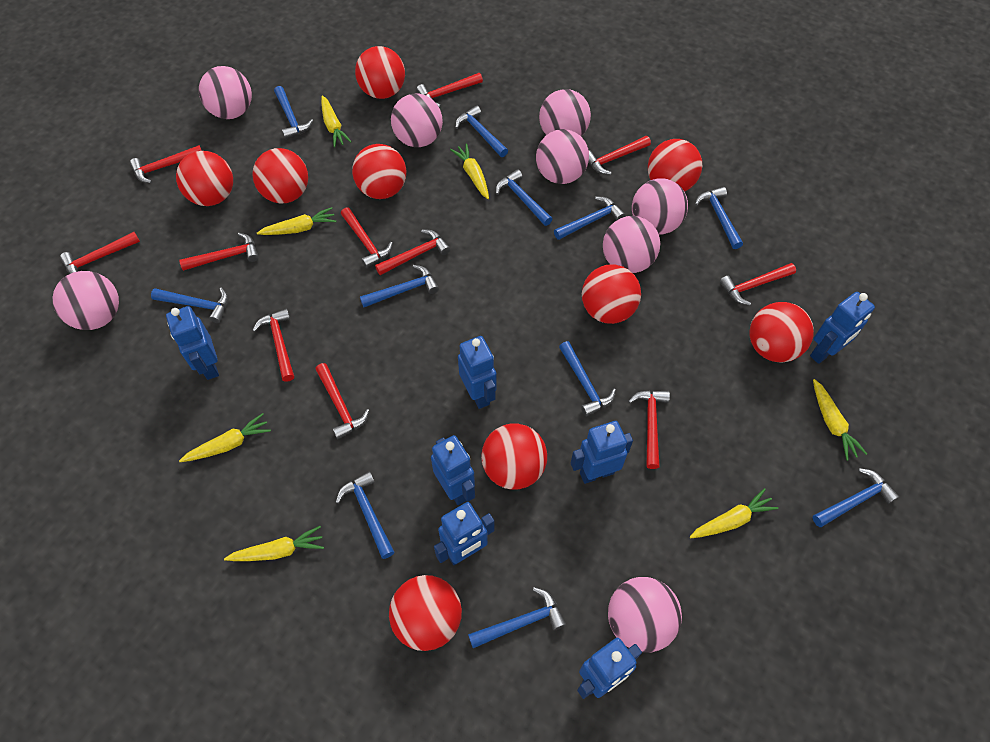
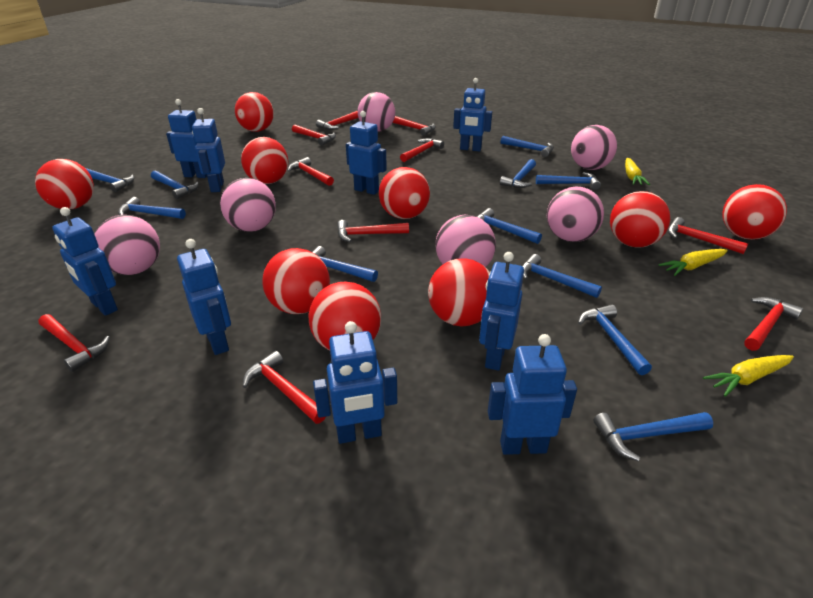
blue robot: 7 -> 9
pink ball: 8 -> 6
red hammer: 11 -> 10
yellow carrot: 7 -> 3

